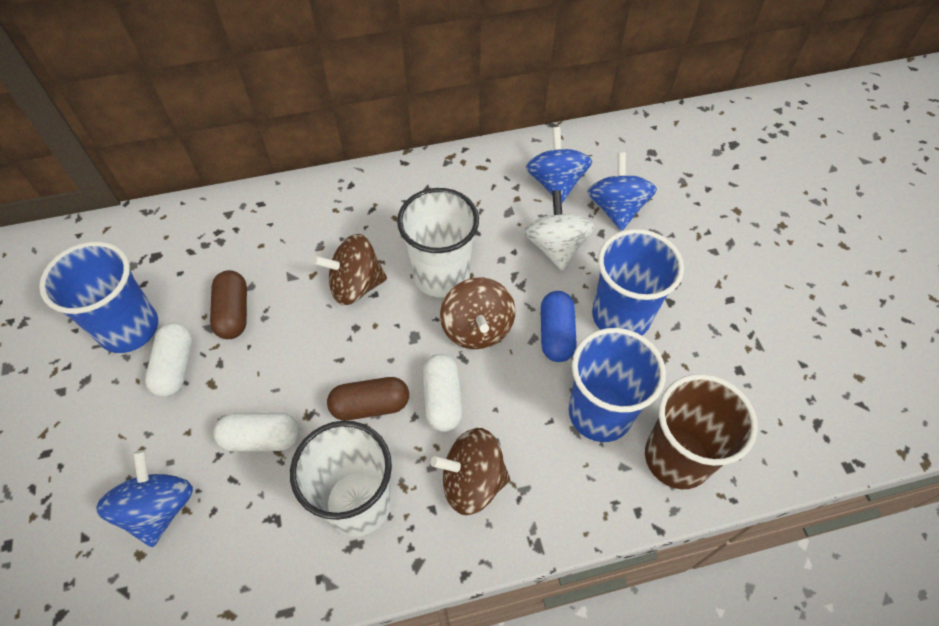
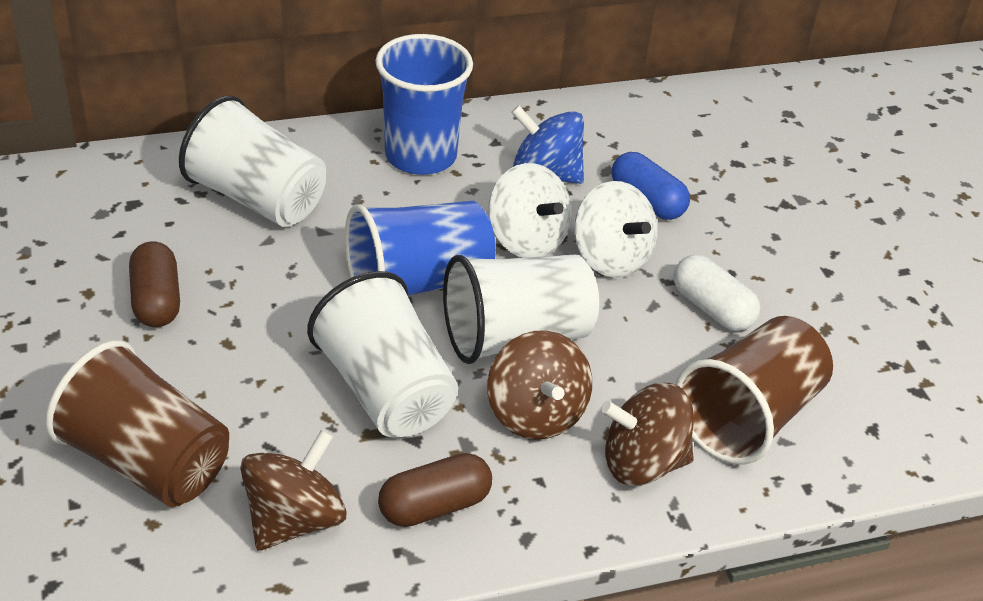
blue cup: 3 -> 2
blue spinning top: 3 -> 1
brown cup: 1 -> 2
white capsule: 3 -> 1
white cup: 2 -> 3
white spinning top: 1 -> 2

